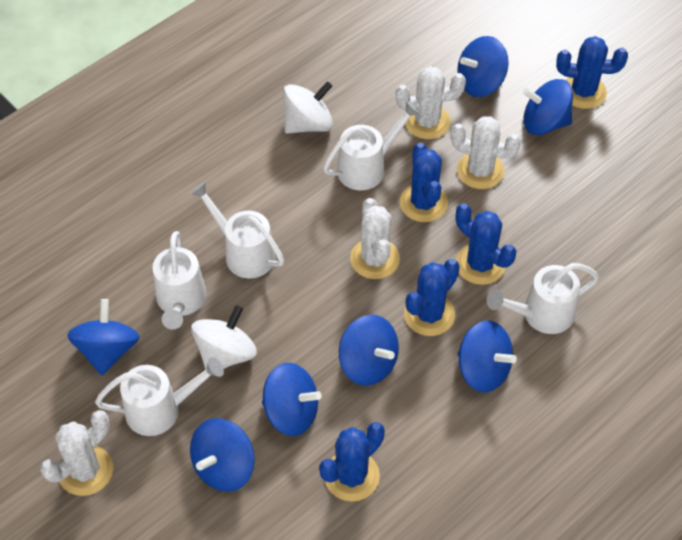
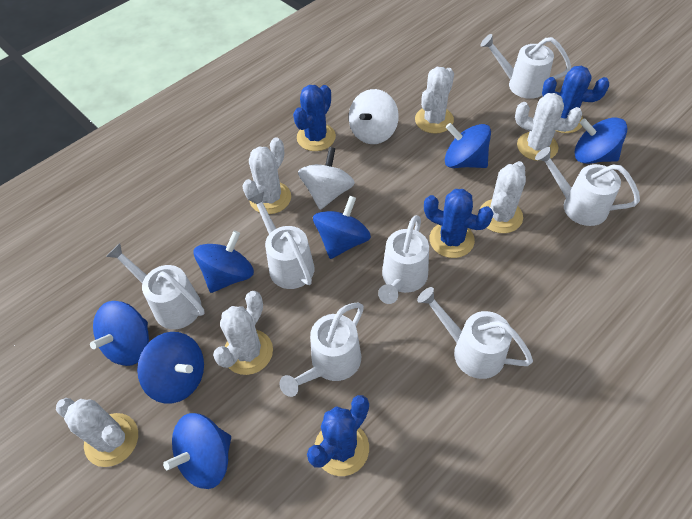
blue cactus: 5 -> 4
white cactus: 4 -> 6
white watering can: 5 -> 7

